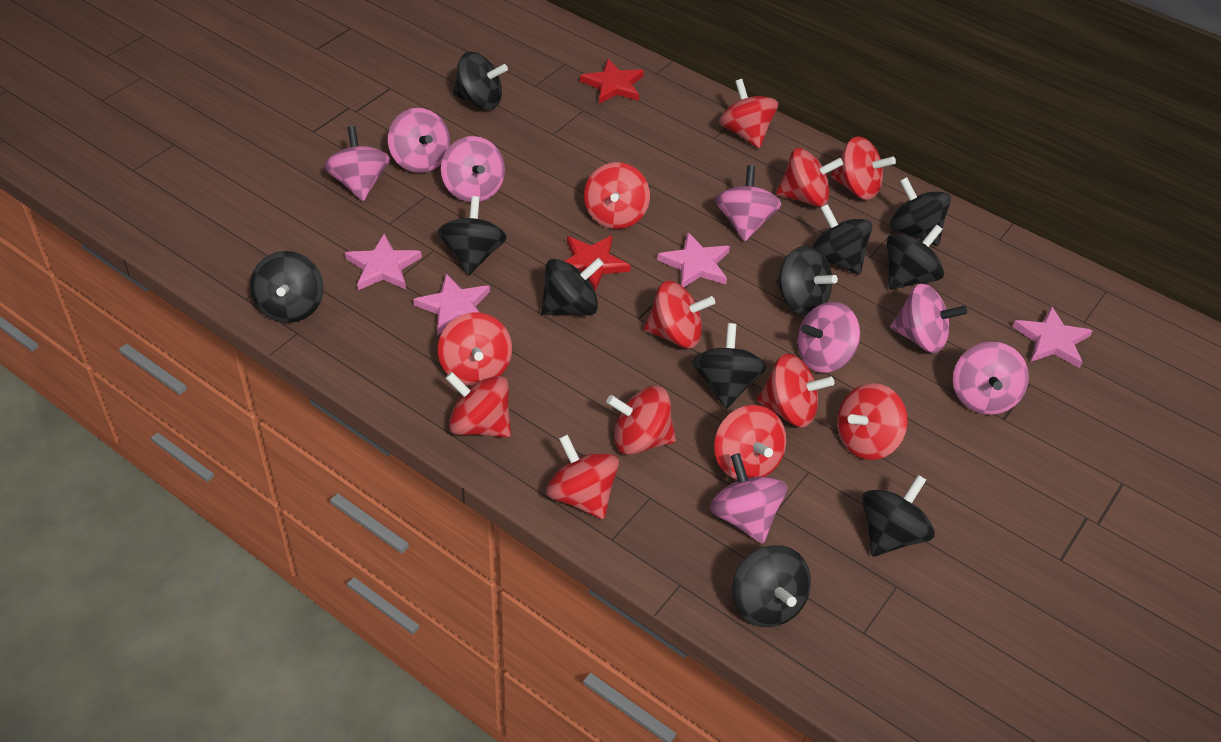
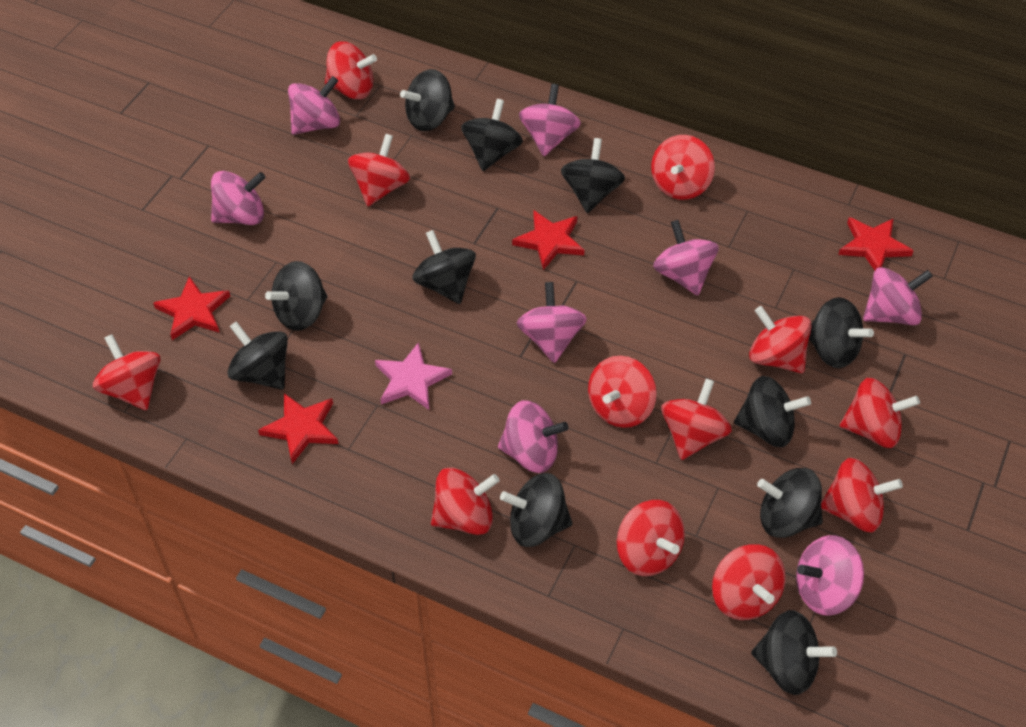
pink star: 4 -> 1
red star: 2 -> 4

